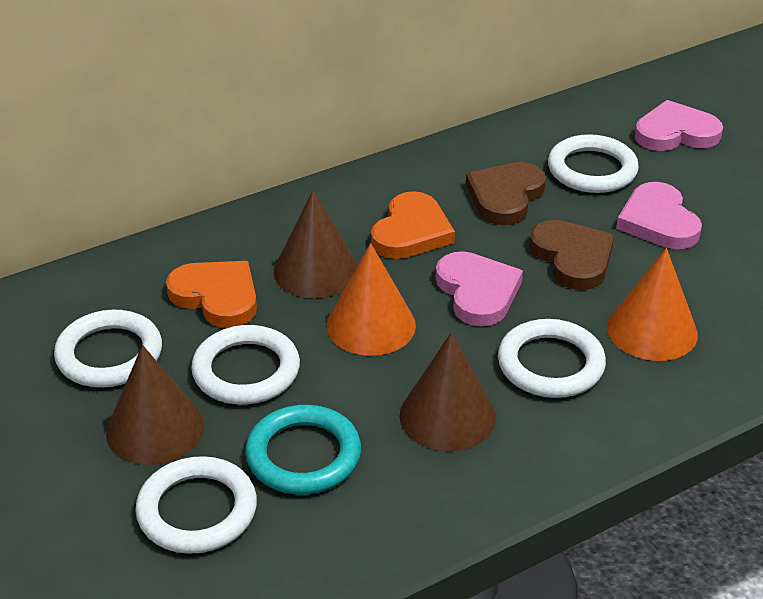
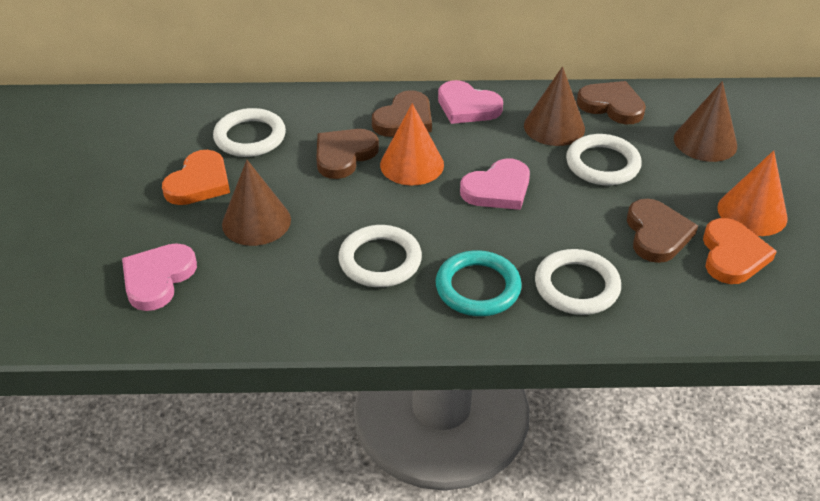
brown heart: 2 -> 4
white ring: 5 -> 4

